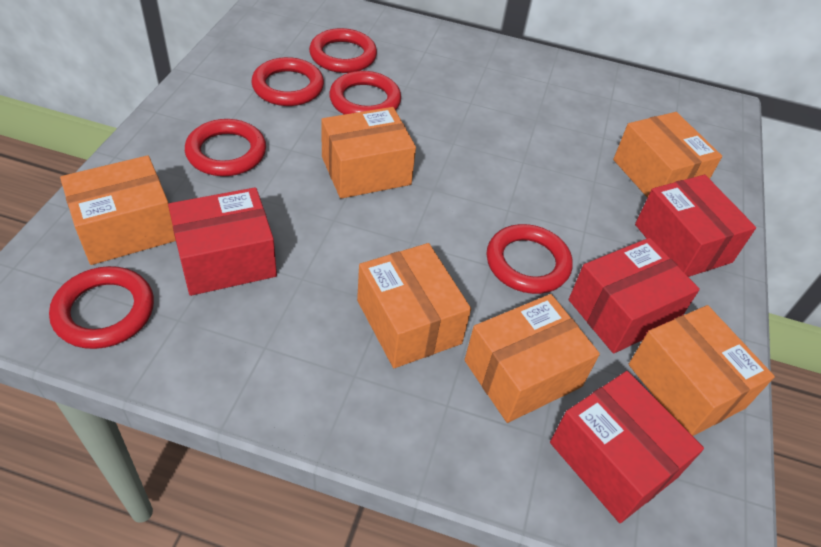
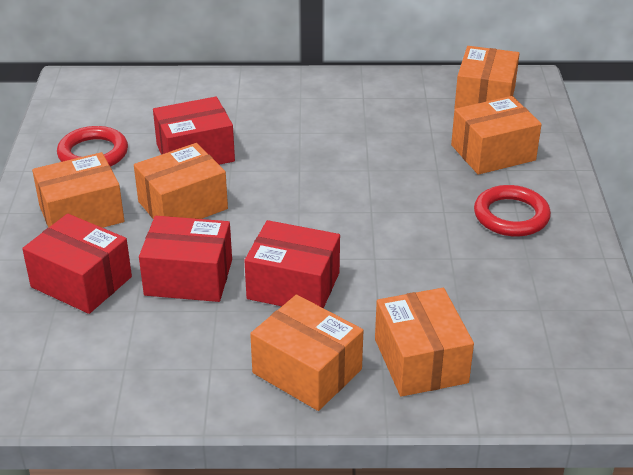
red ring: 6 -> 2

